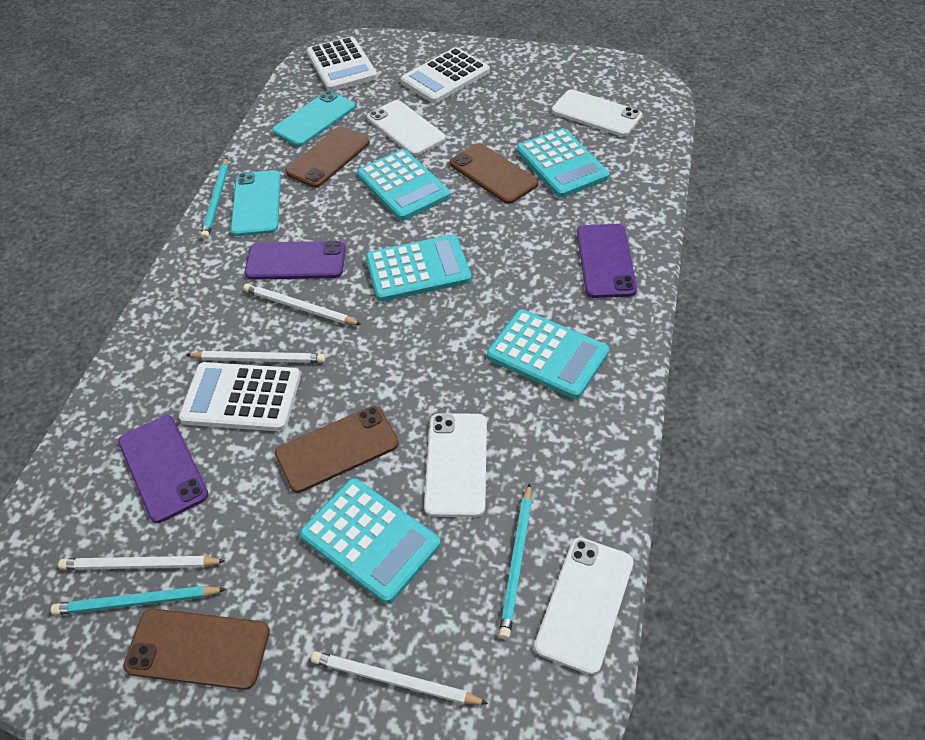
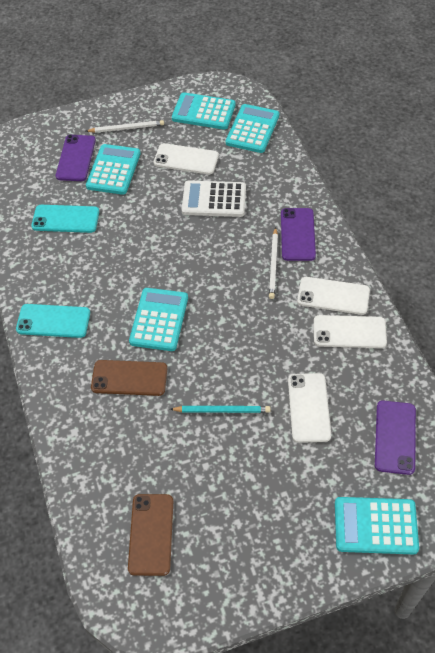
brown phone: 4 -> 2
turquoise pencil: 3 -> 1
white calculator: 3 -> 1
white pencil: 4 -> 2

